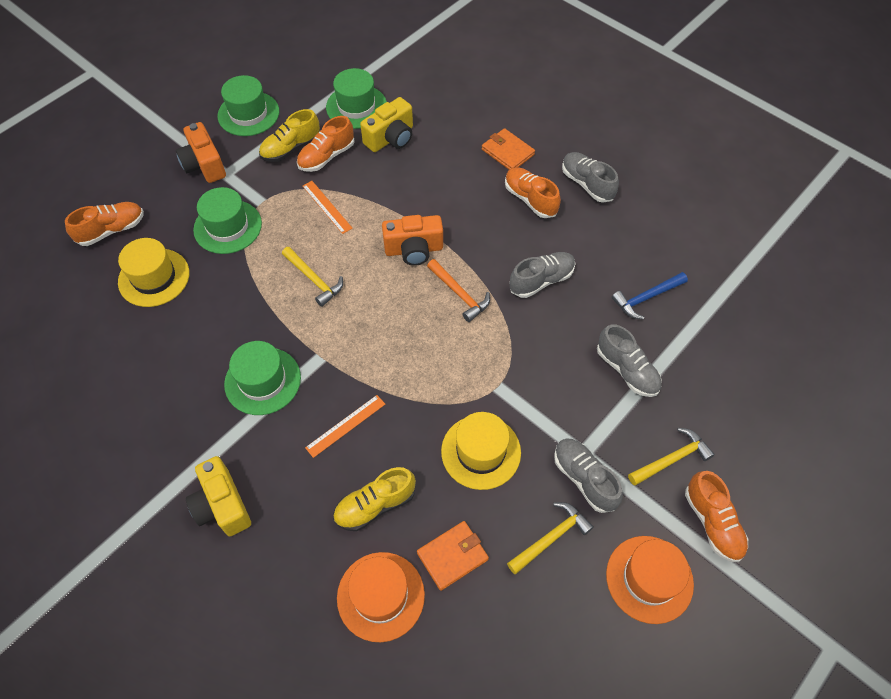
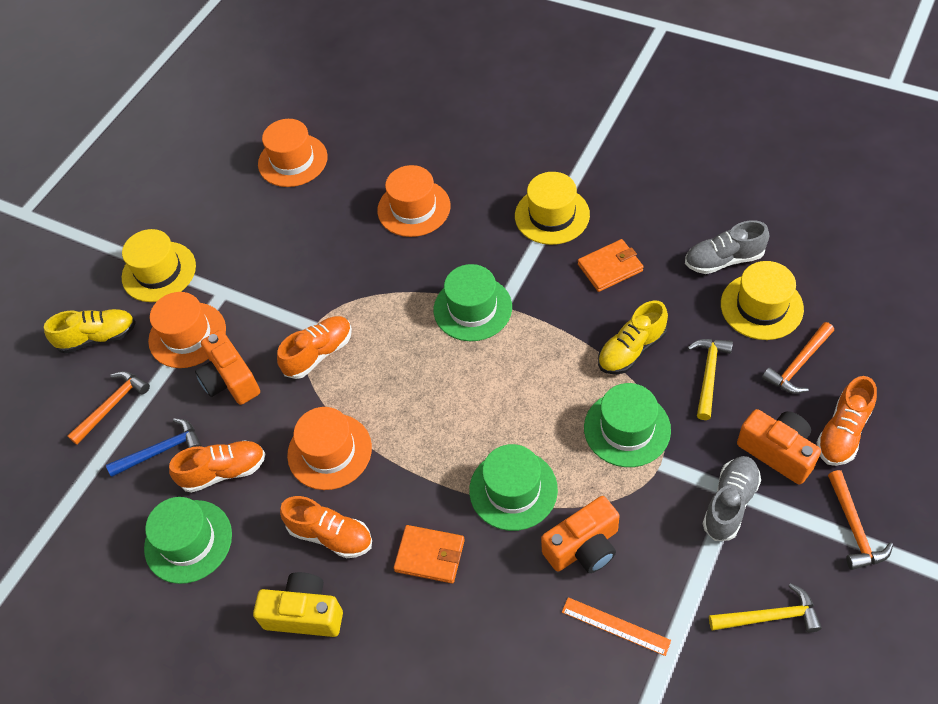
grey shoe: 4 -> 2
orange camera: 2 -> 3
orange hammer: 1 -> 3
orange hat: 2 -> 4
orange ruler: 2 -> 1
yellow camera: 2 -> 1
yellow hammer: 3 -> 2
yellow hat: 2 -> 3

